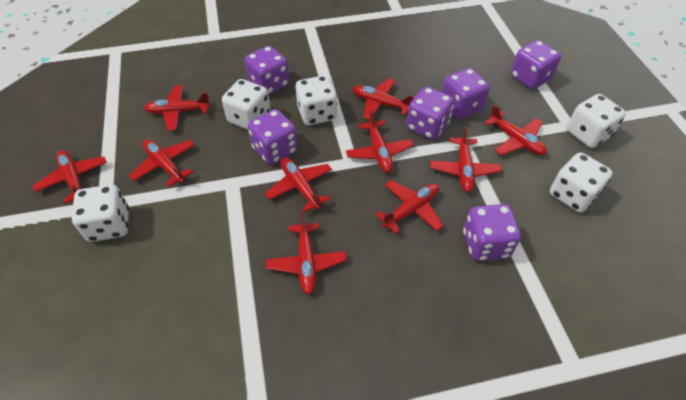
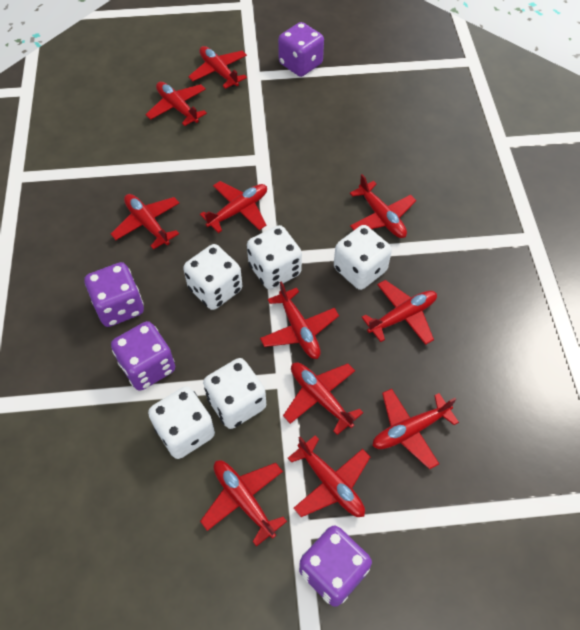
purple dice: 6 -> 4
red plane: 10 -> 11

